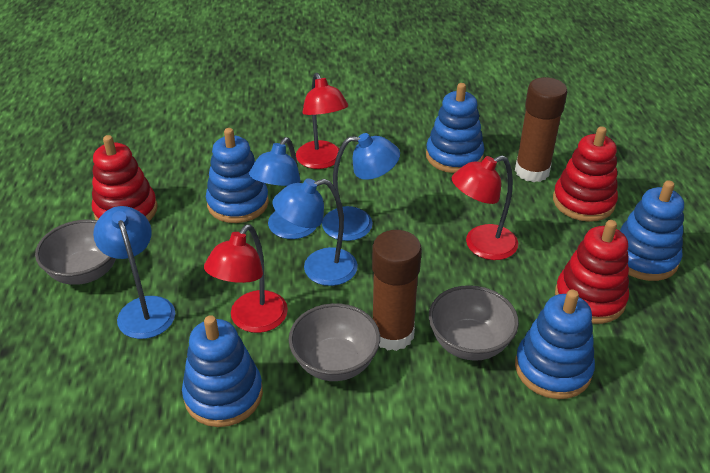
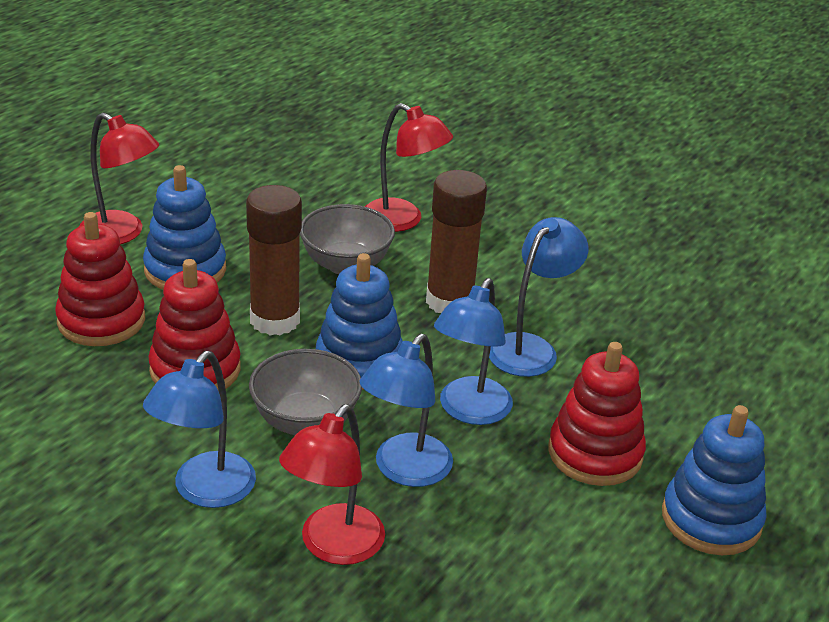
blue stacking toy: 5 -> 3
grey bowl: 3 -> 2

